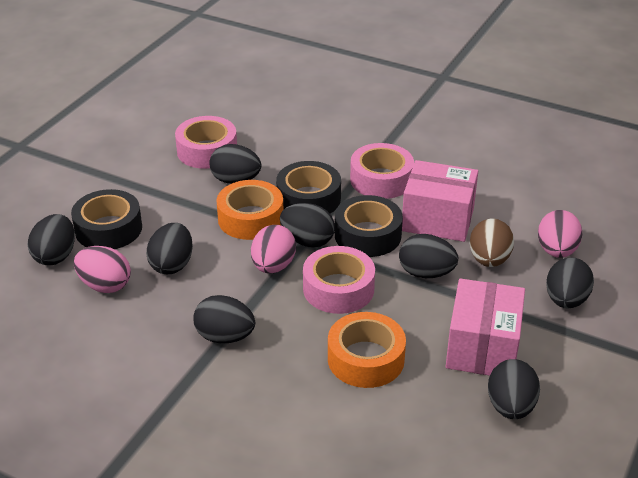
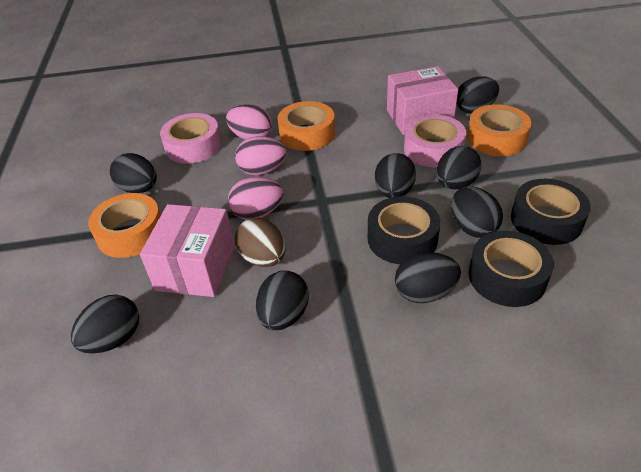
orange tape: 2 -> 3
pink tape: 3 -> 2

